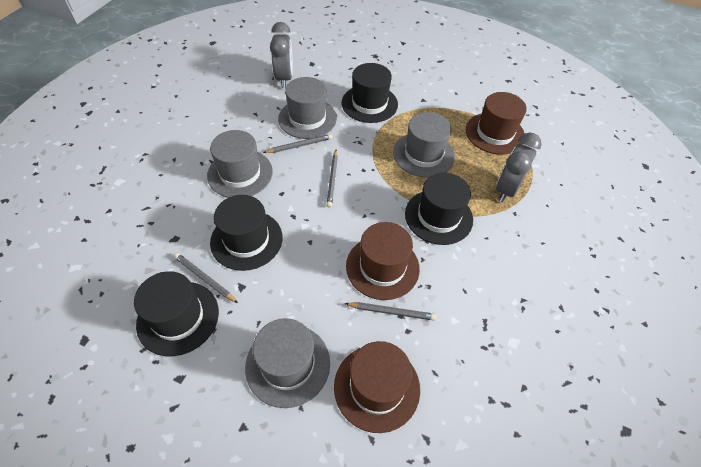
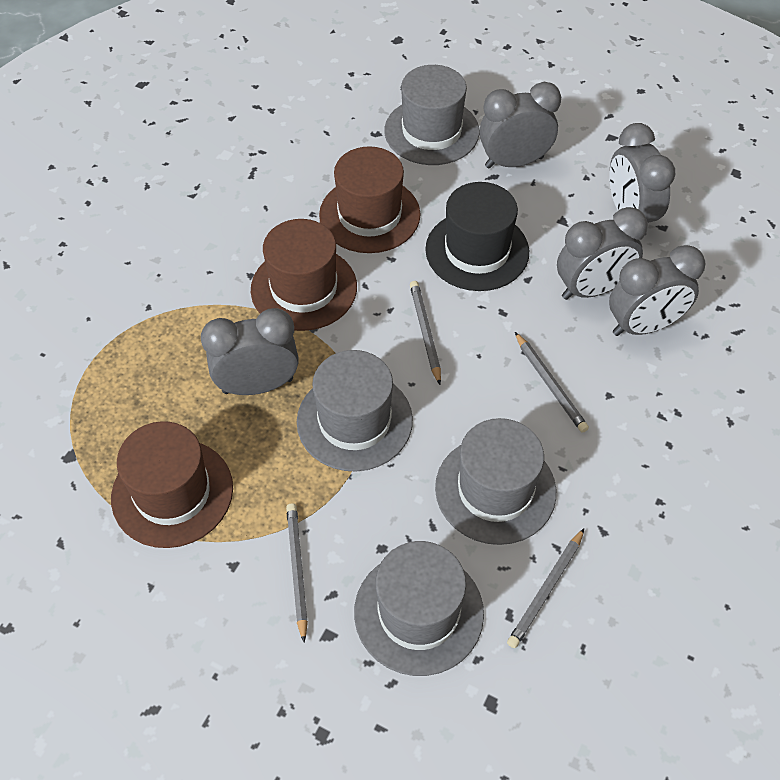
black hat: 4 -> 1
grey clock: 2 -> 5

